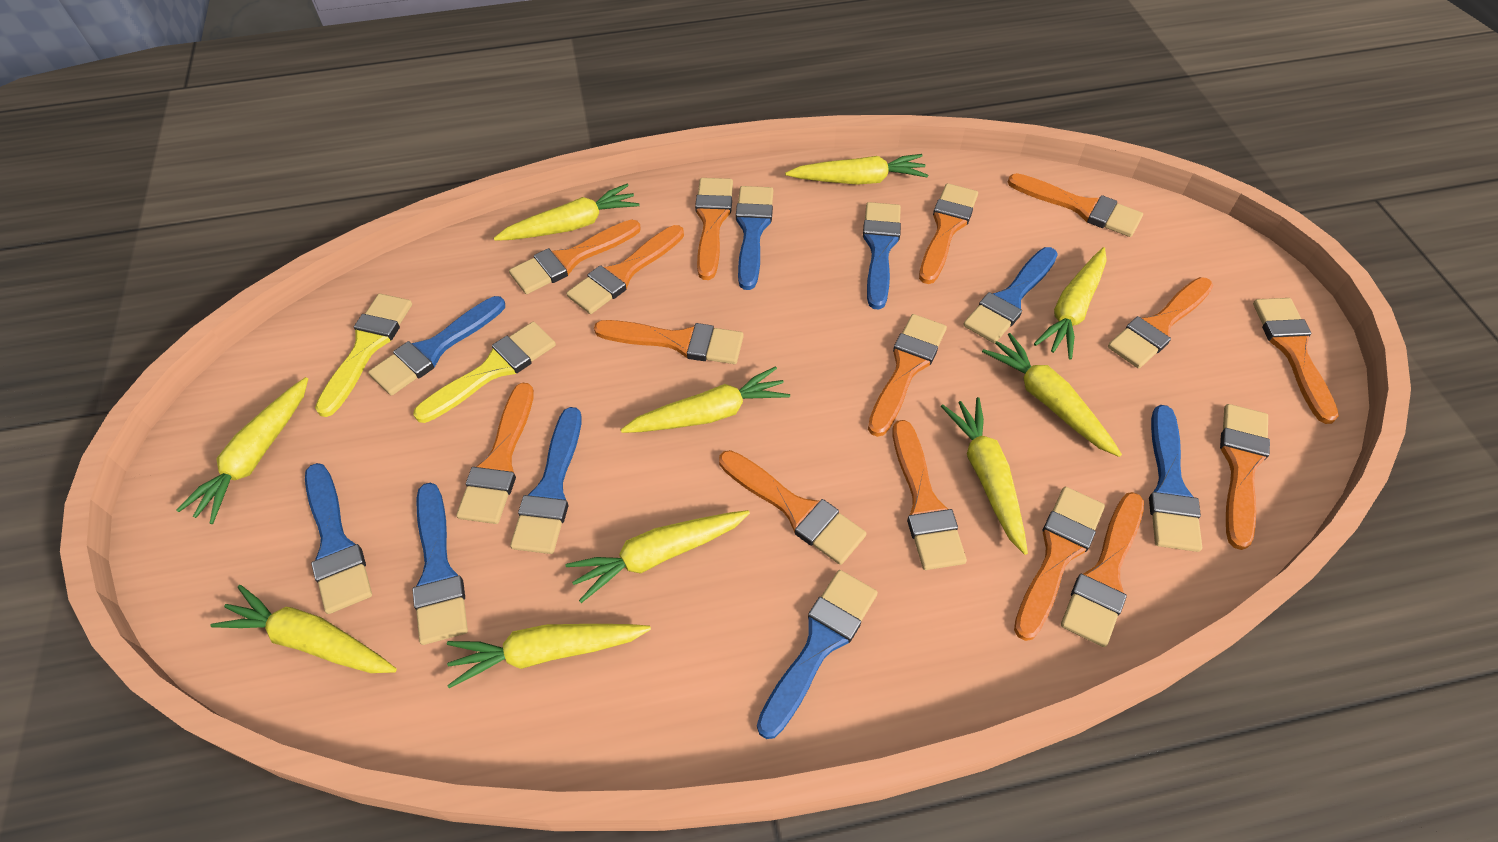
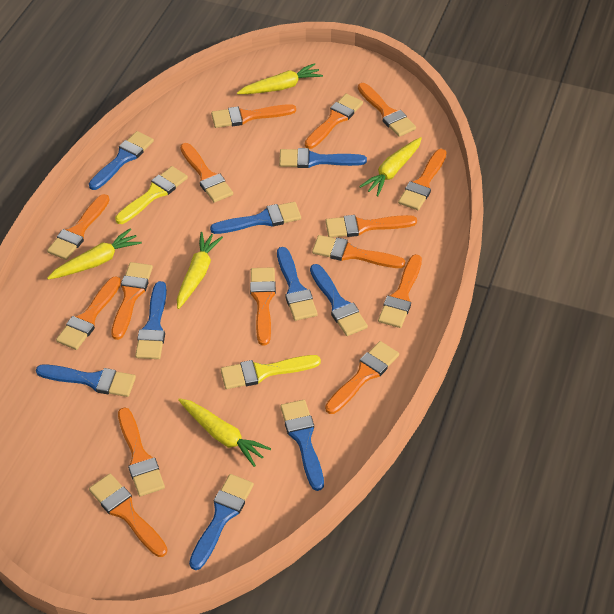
yellow carrot: 10 -> 5

